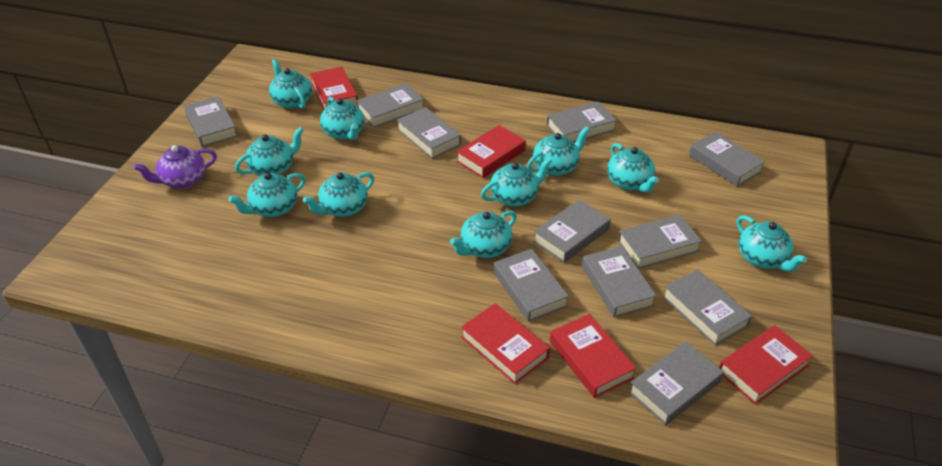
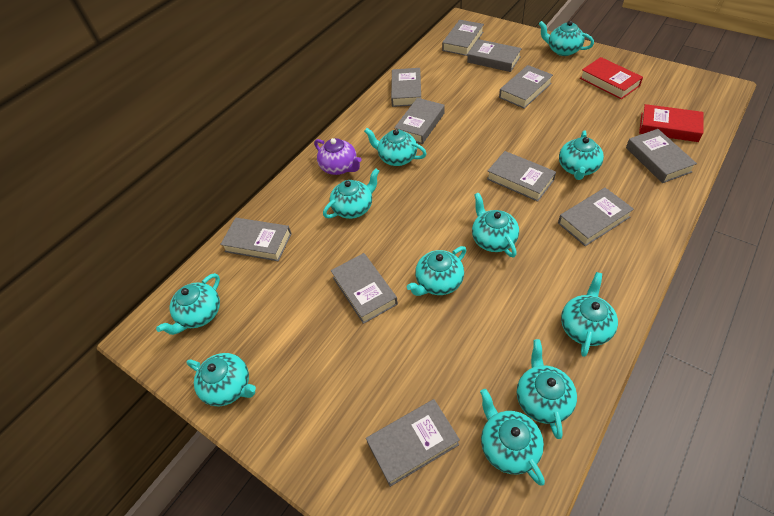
red book: 5 -> 2
turquoise teapot: 10 -> 11

